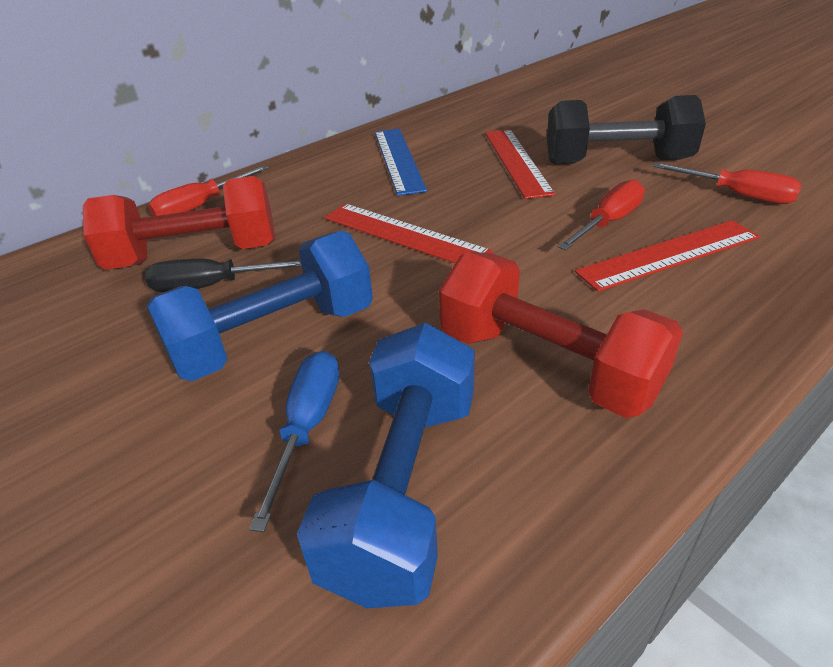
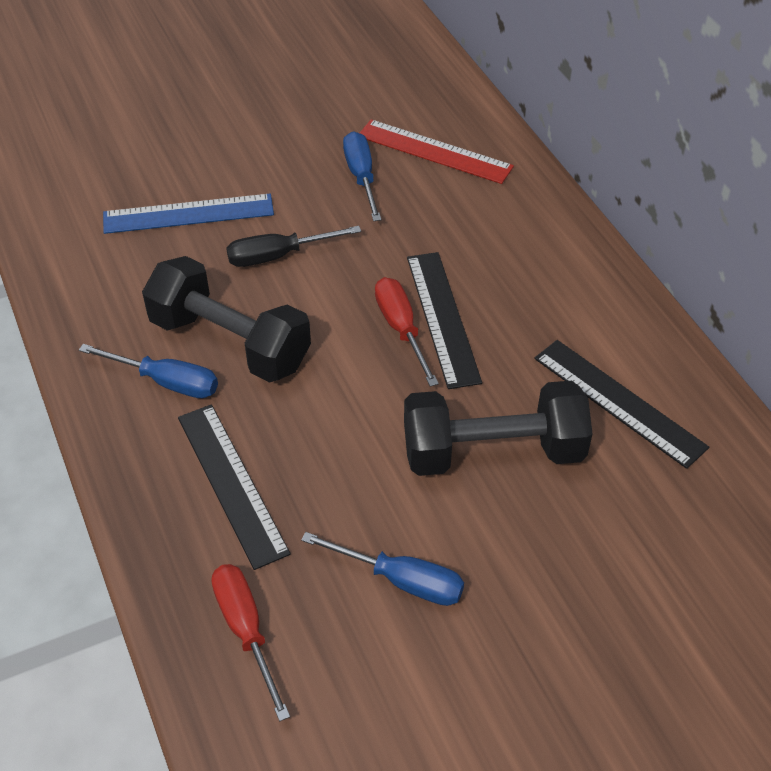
black dumbbell: 1 -> 2
black ruler: 0 -> 3
blue dumbbell: 2 -> 0
blue screwdriver: 1 -> 3
red dumbbell: 2 -> 0
red ruler: 3 -> 1
red screwdriver: 3 -> 2

